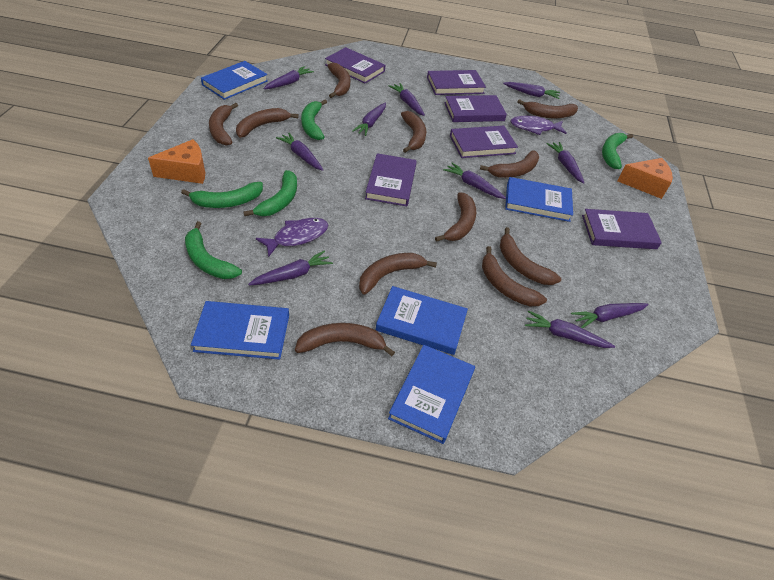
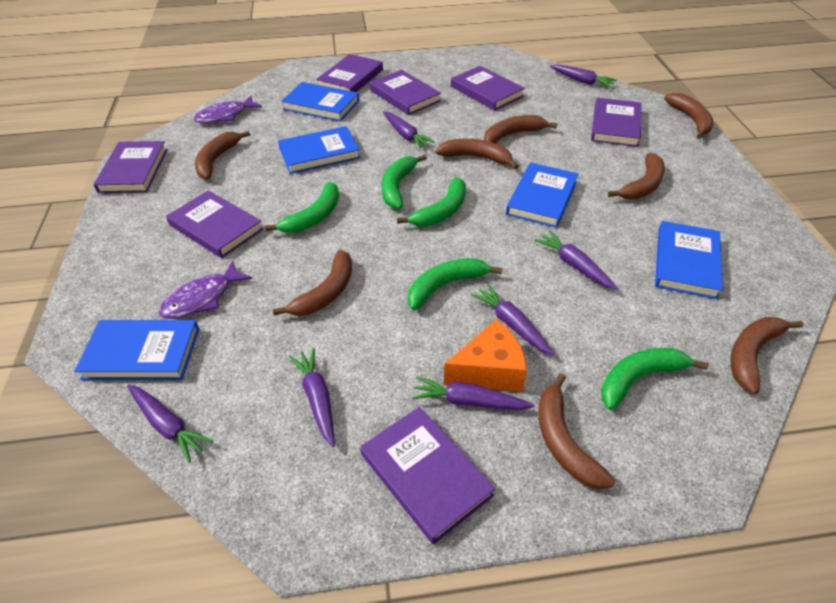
brown banana: 11 -> 8
orange cheese: 2 -> 1
purple book: 6 -> 7
purple carrot: 10 -> 7

